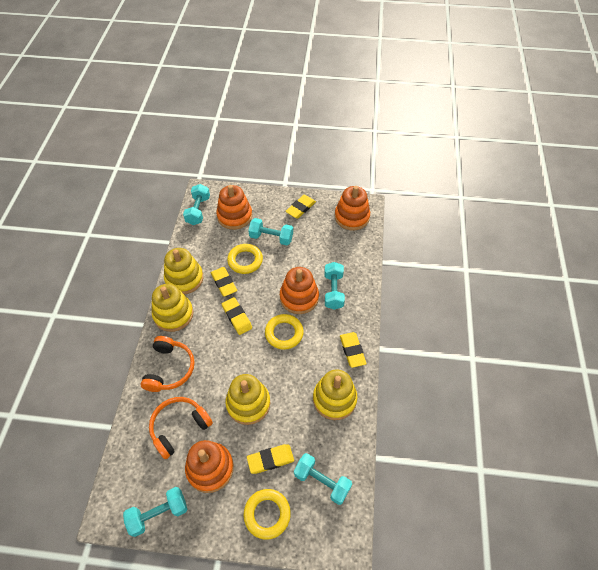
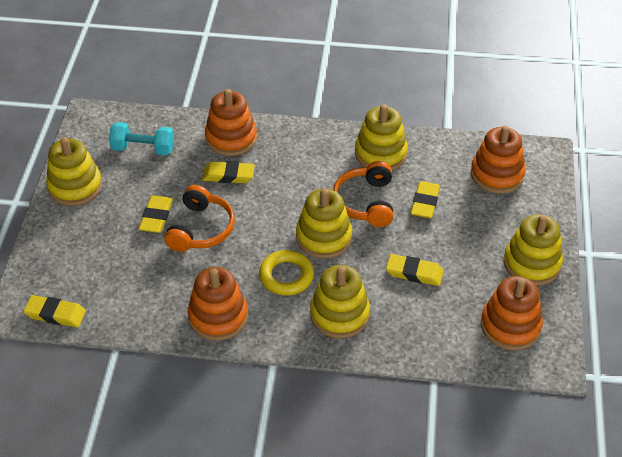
turquoise dumbbell: 5 -> 1
yellow ring: 3 -> 1
yellow stacking toy: 4 -> 5

